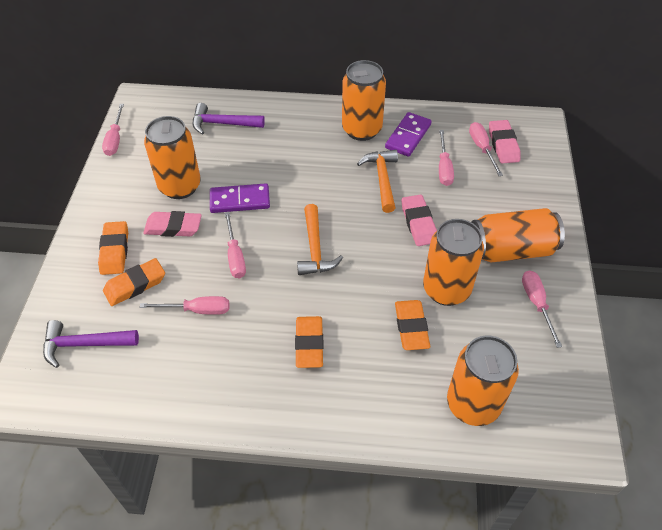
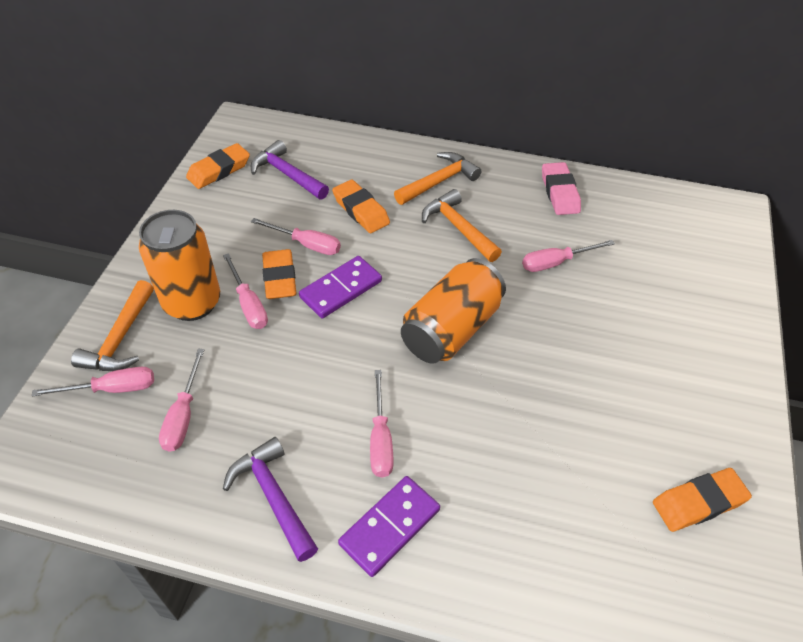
orange can: 5 -> 2
orange hammer: 2 -> 3
pink eraser: 3 -> 1

